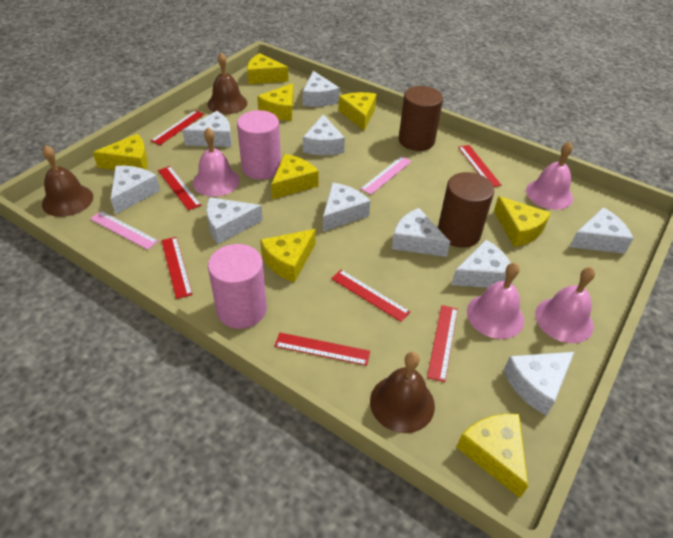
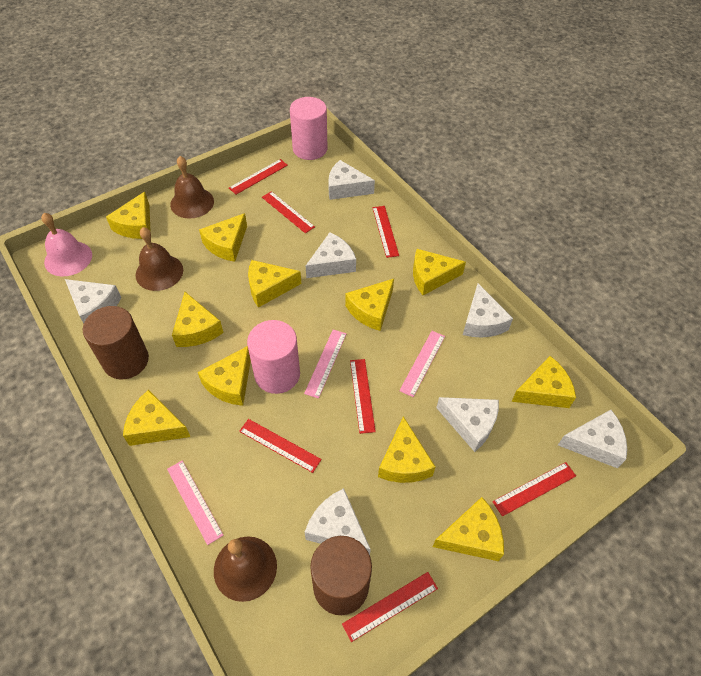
pink bell: 4 -> 1
pink ruler: 2 -> 3
white cheese: 10 -> 7
yellow cheese: 8 -> 11

